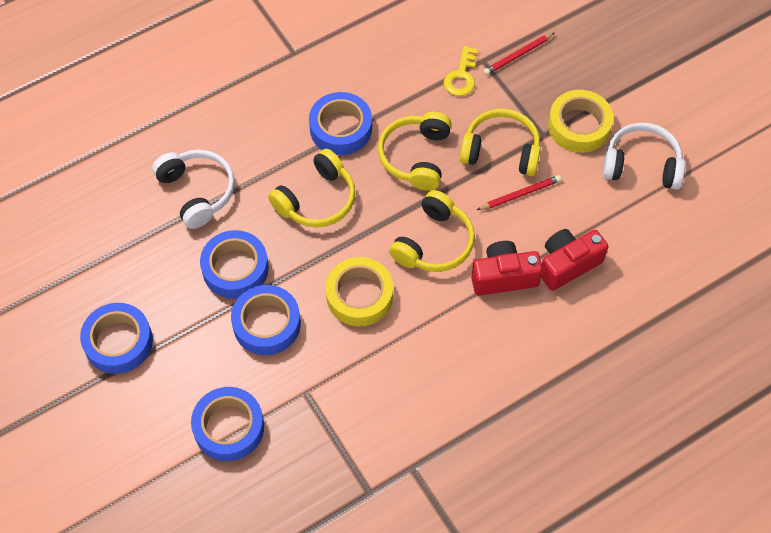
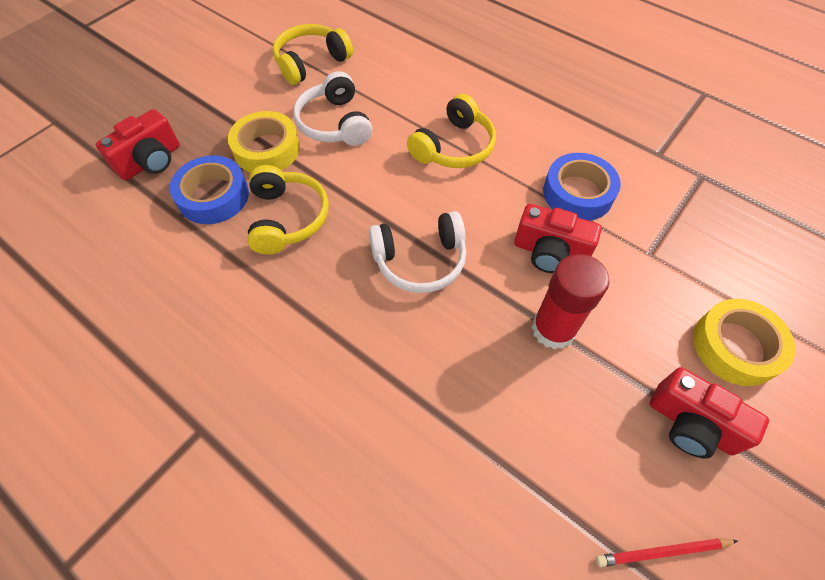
blue tape: 5 -> 2
red camera: 2 -> 3
red glue stick: 0 -> 1
red pencil: 2 -> 1
yellow headphones: 4 -> 3
yellow key: 1 -> 0

